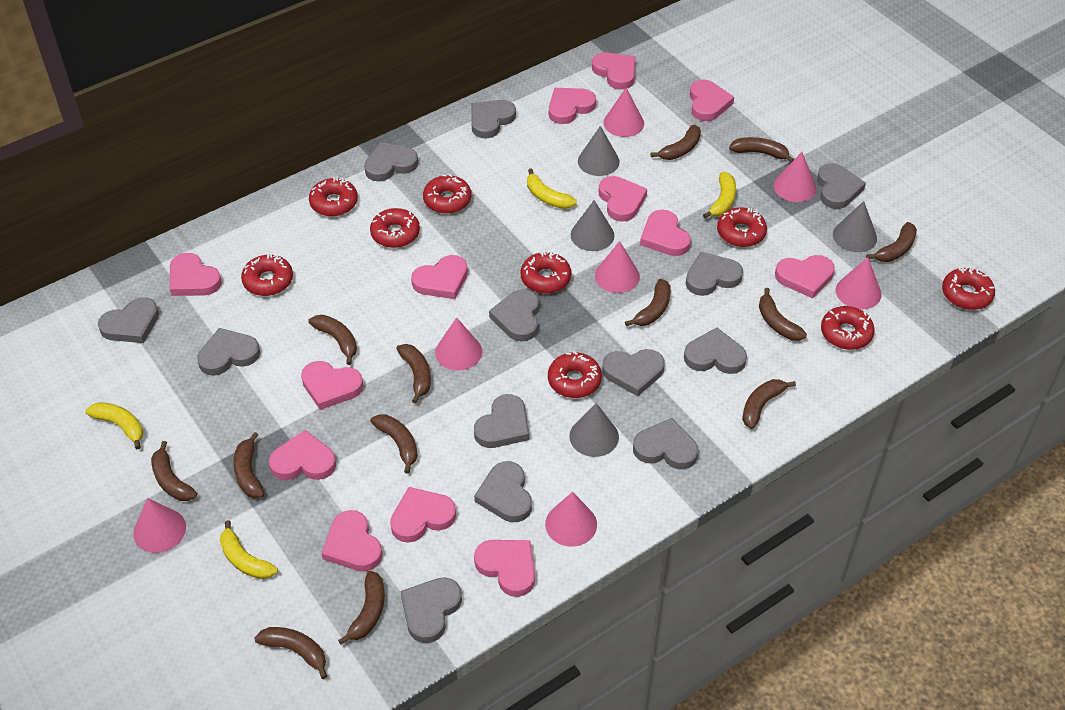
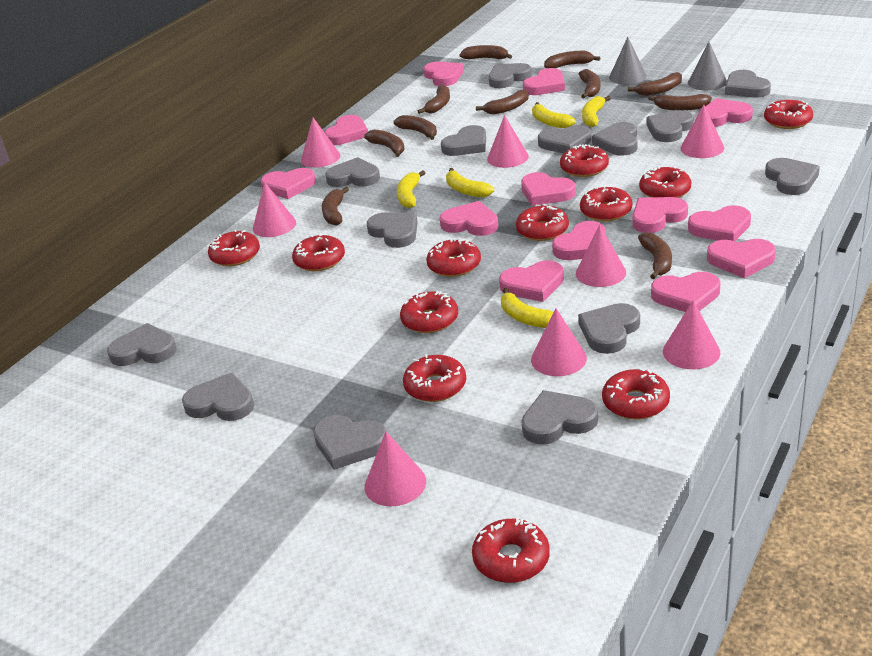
brown banana: 13 -> 11
grey cone: 4 -> 2
grey heart: 13 -> 14
pink cone: 7 -> 8
red donut: 9 -> 12
yellow banana: 4 -> 5

